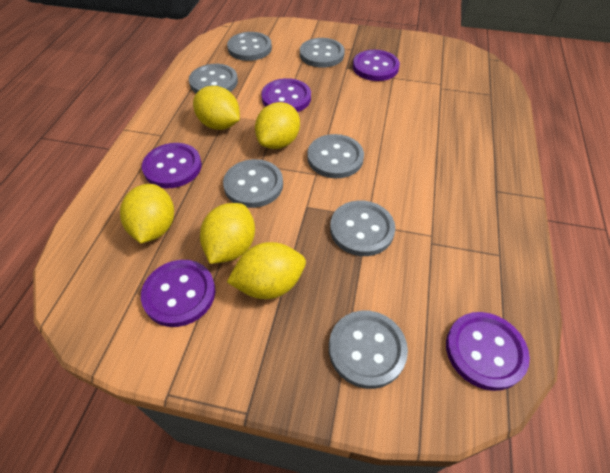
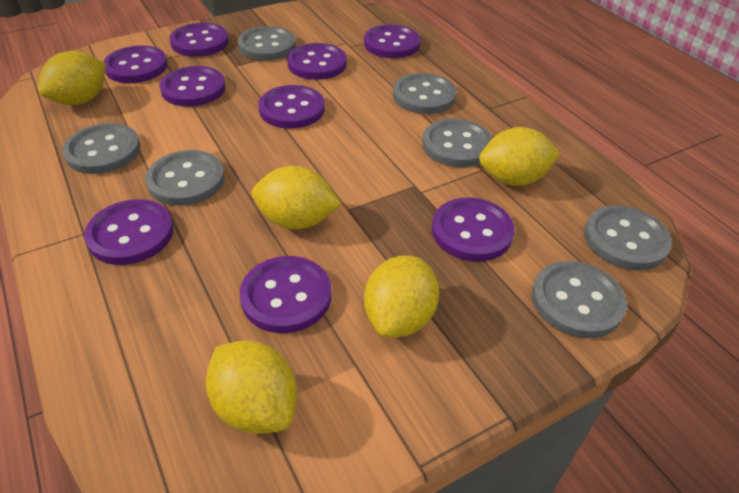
purple button: 5 -> 9

